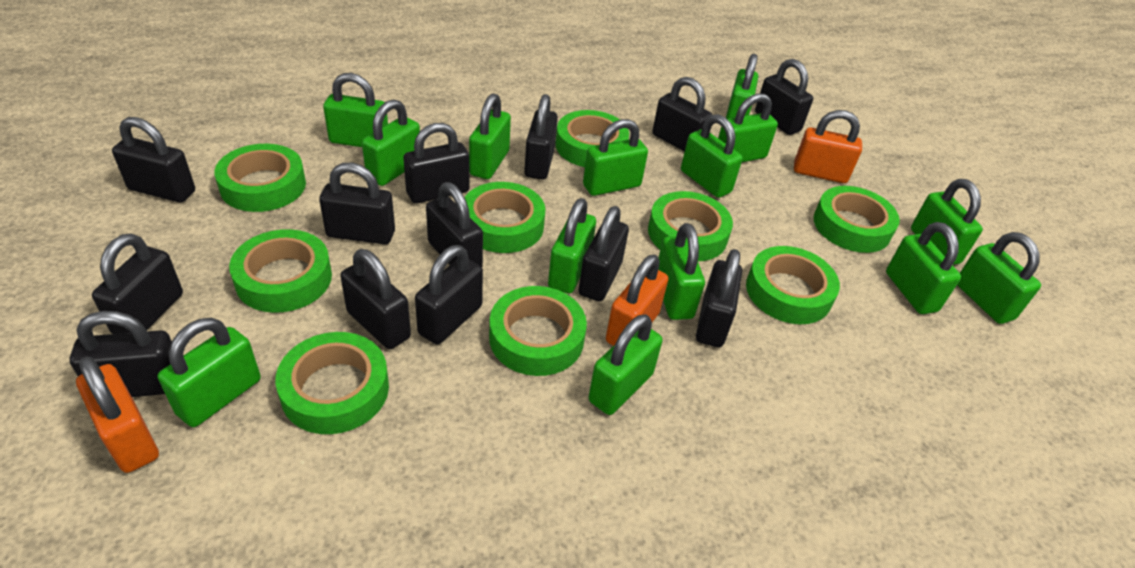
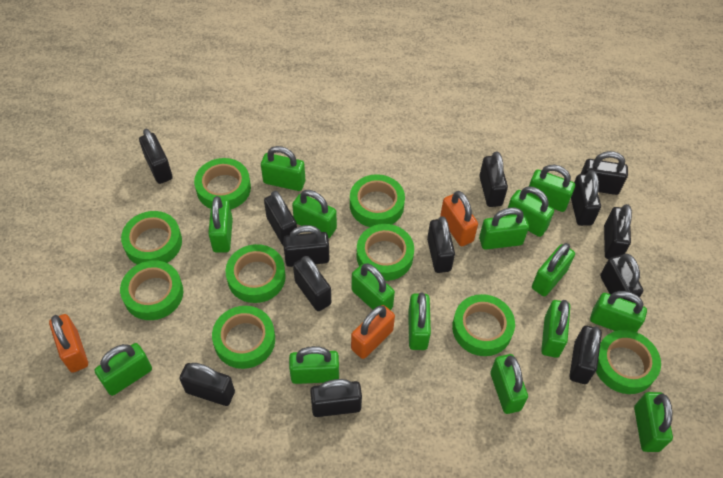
green padlock: 14 -> 15

